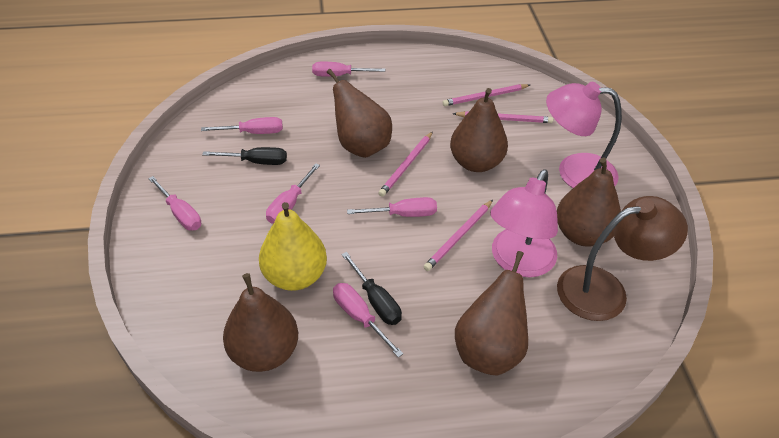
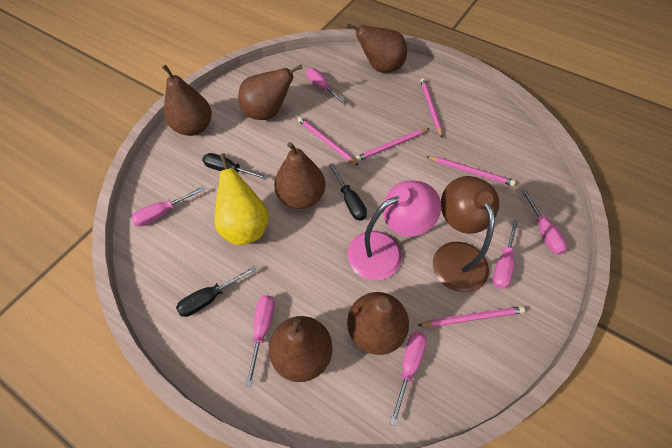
black screwdriver: 2 -> 3
brown pear: 5 -> 6
pink lamp: 2 -> 1
pink pencil: 4 -> 5

